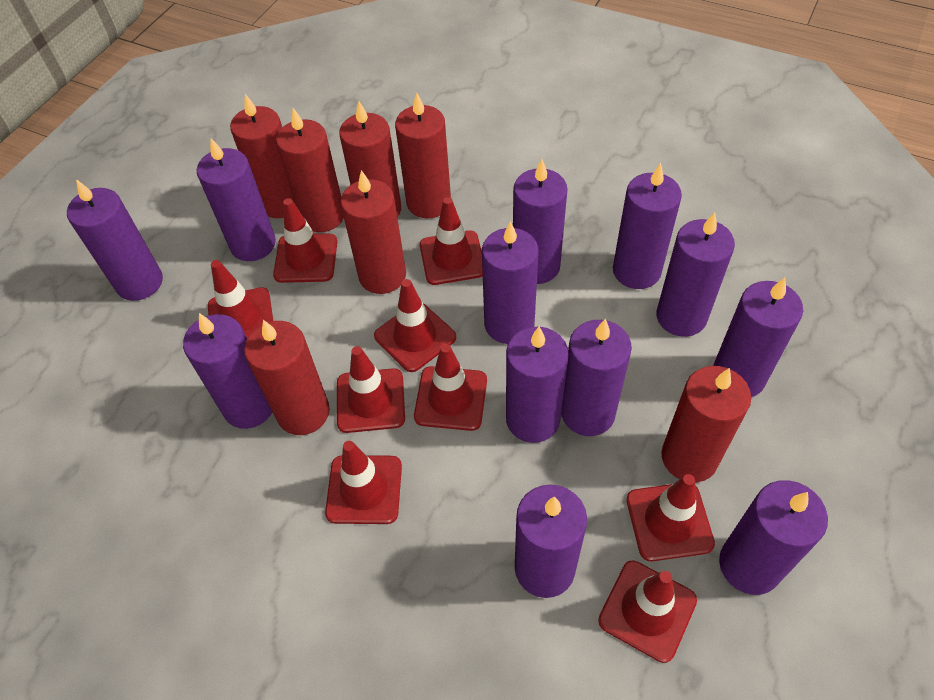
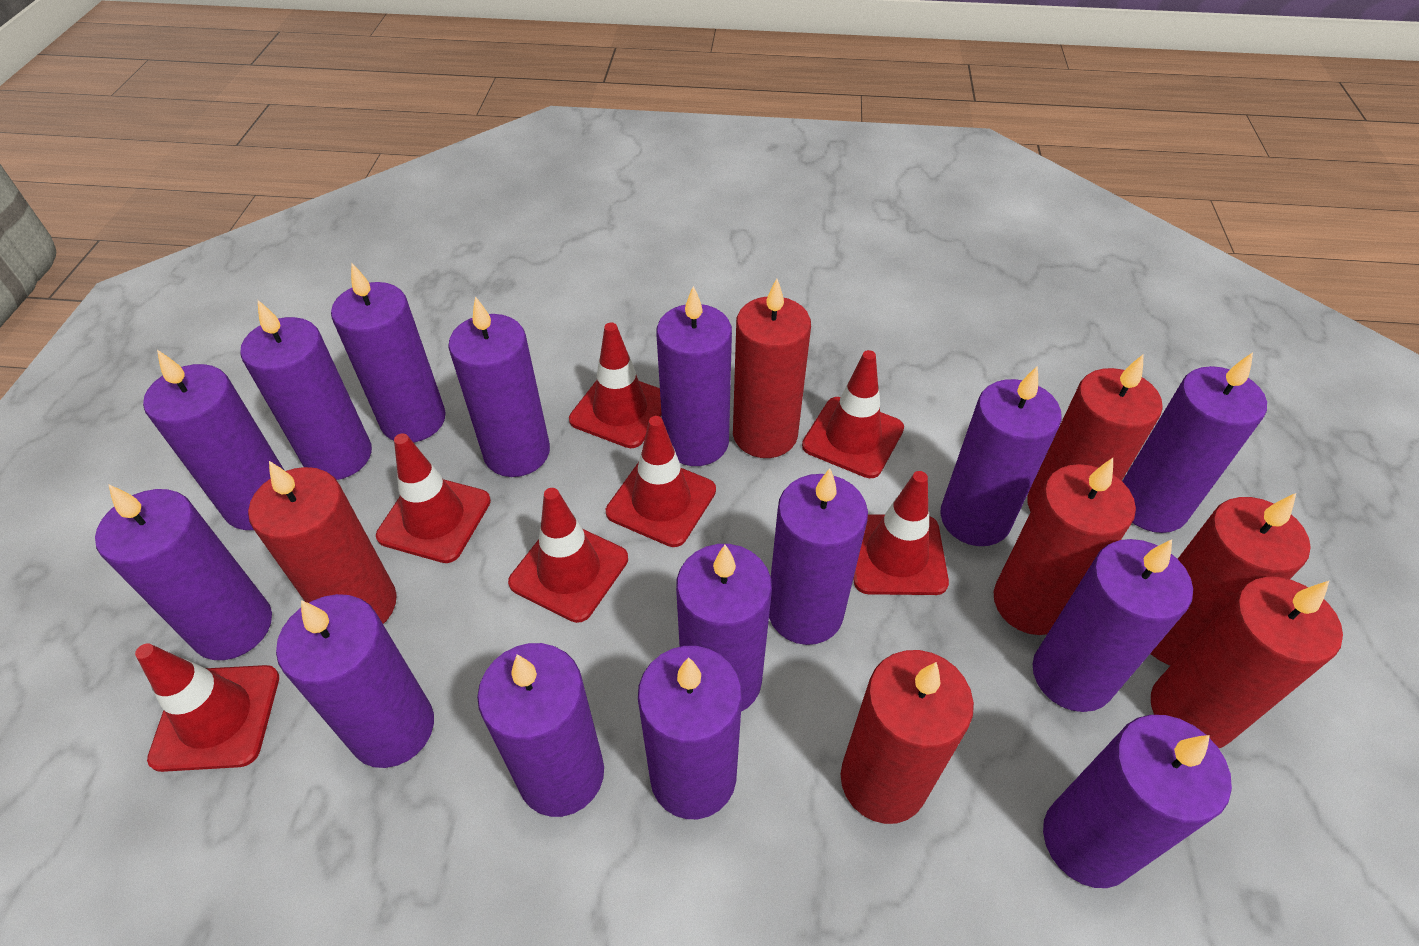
purple candle: 12 -> 15
red traffic cone: 9 -> 7

